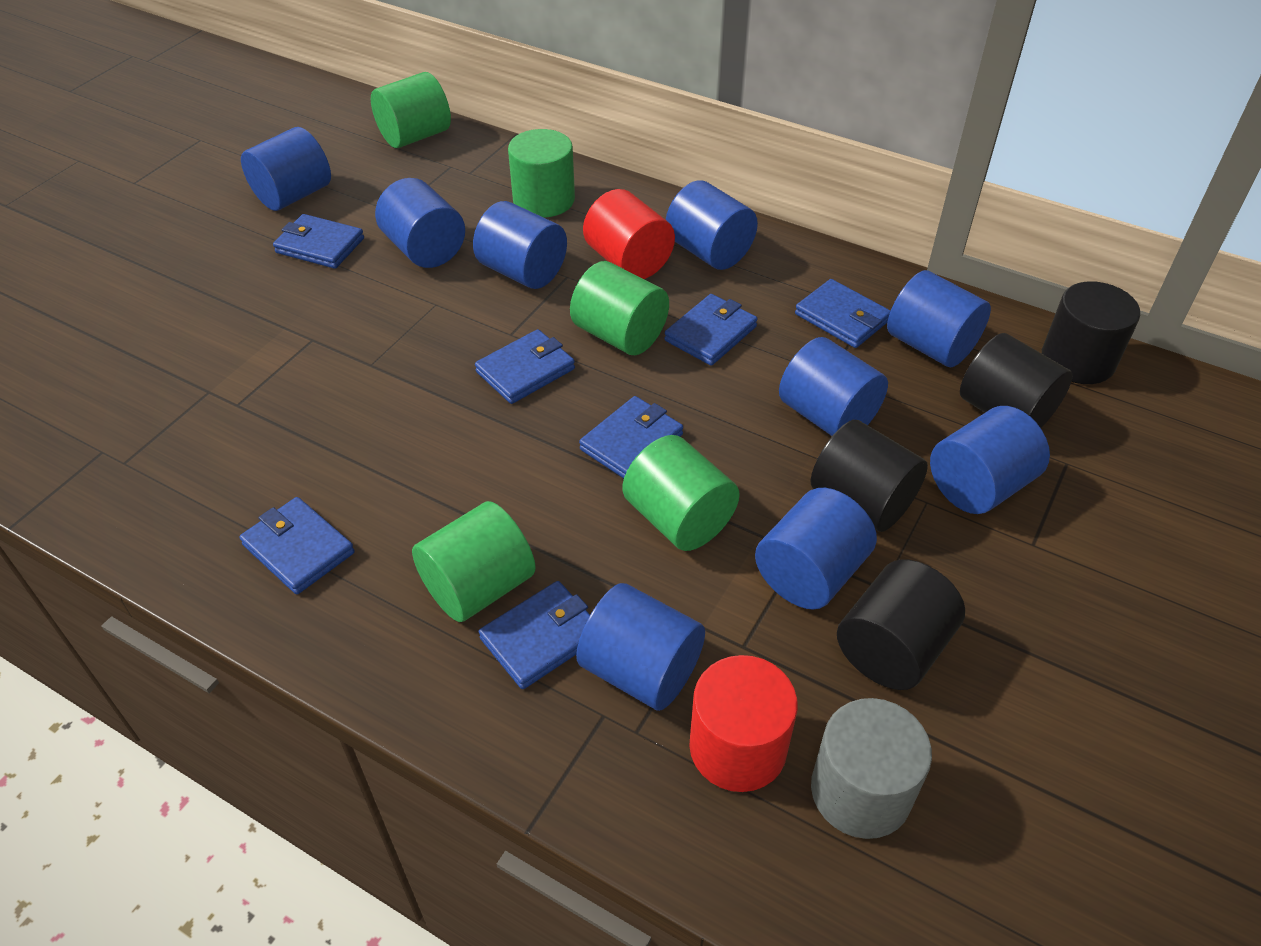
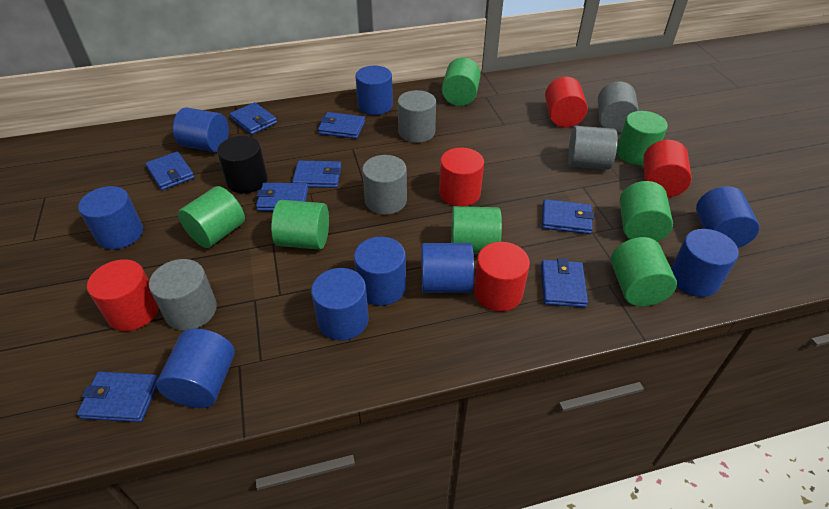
black cylinder: 4 -> 1
blue wallet: 7 -> 8
green cylinder: 5 -> 7
grey cylinder: 1 -> 5
red cylinder: 2 -> 5

